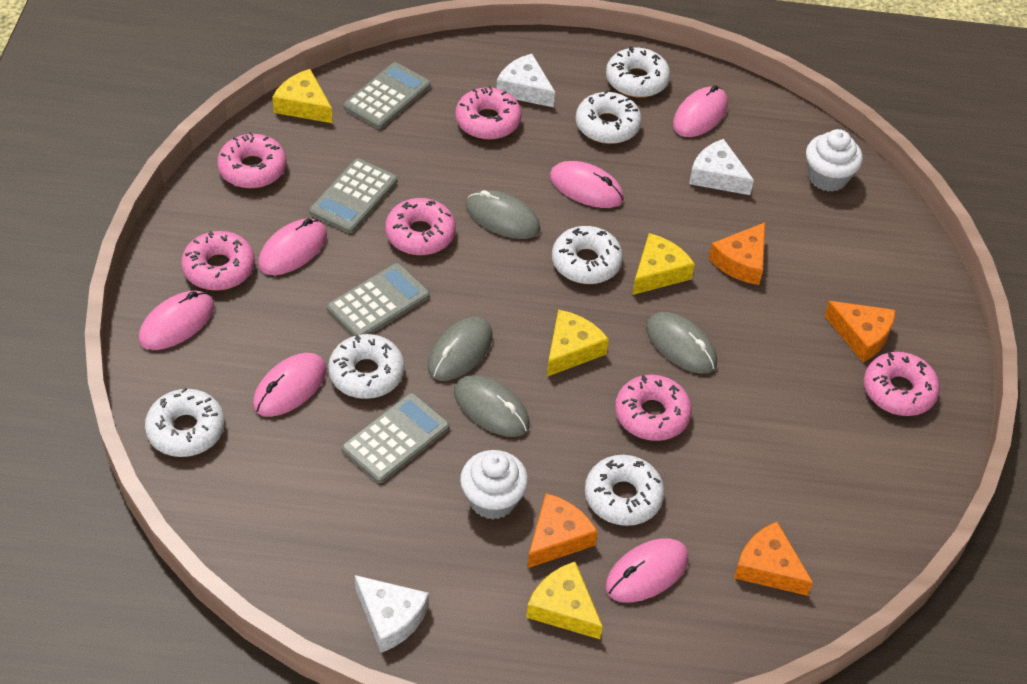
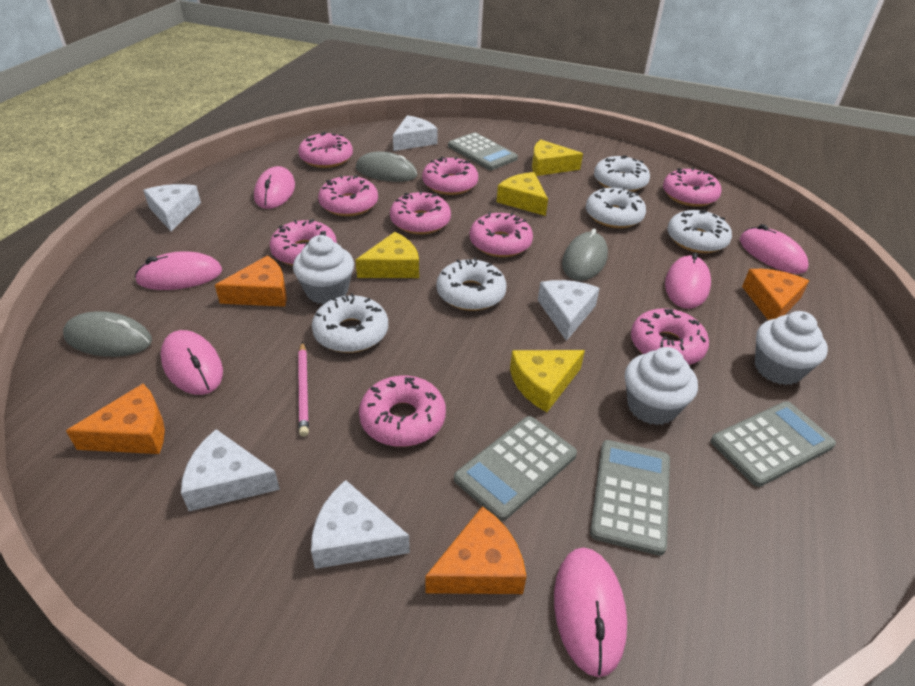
grey mouse: 4 -> 3
pink donut: 6 -> 9
pink pencil: 0 -> 1
white cheese: 3 -> 5
white cupcake: 2 -> 3
white donut: 6 -> 5

